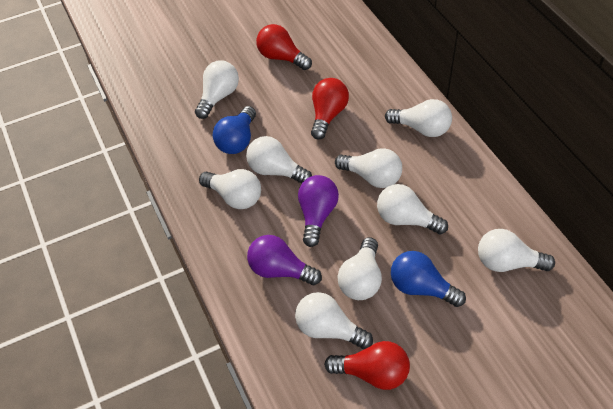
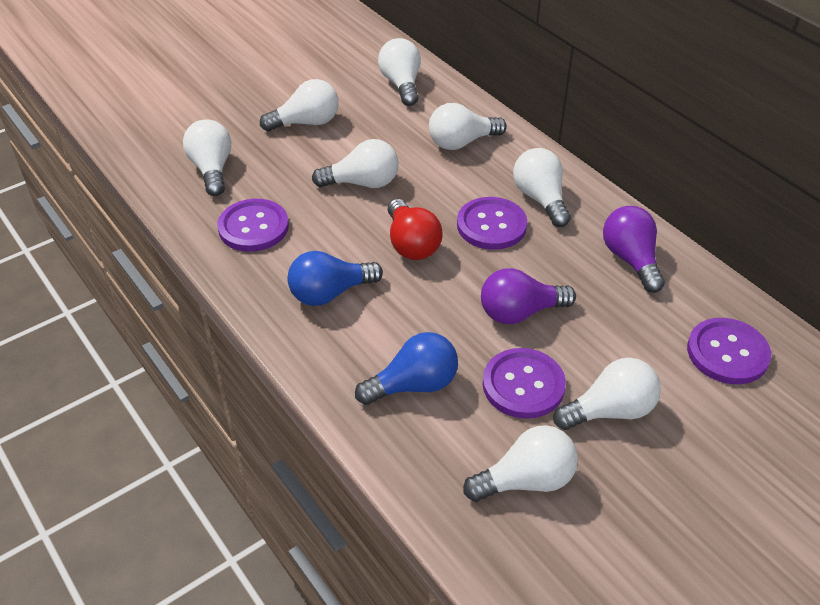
purple button: 0 -> 4
red light bulb: 3 -> 1
white light bulb: 9 -> 8

